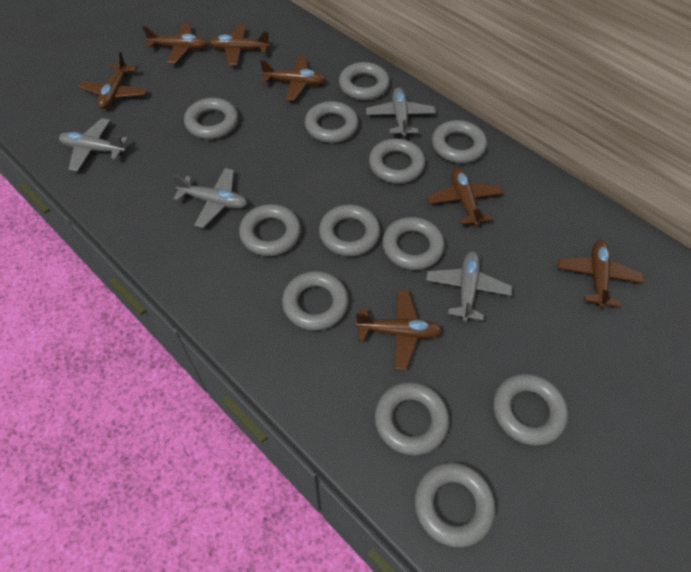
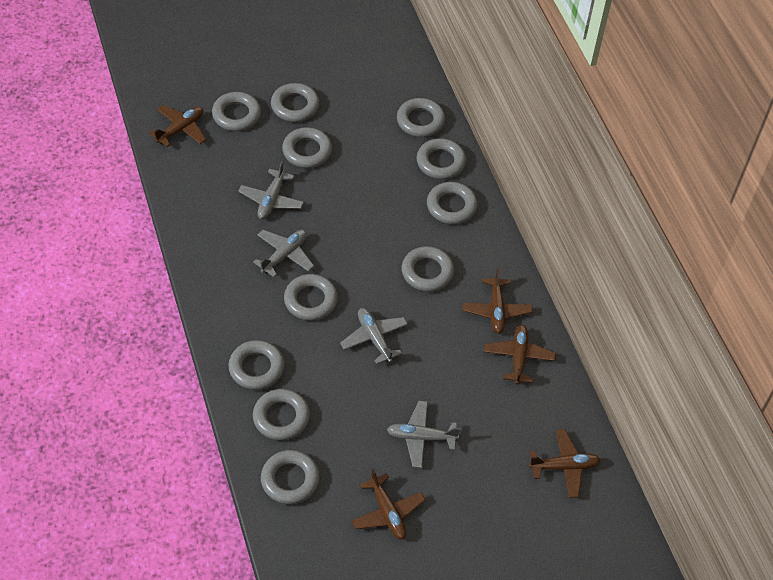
brown plane: 7 -> 5
grey ring: 12 -> 11

